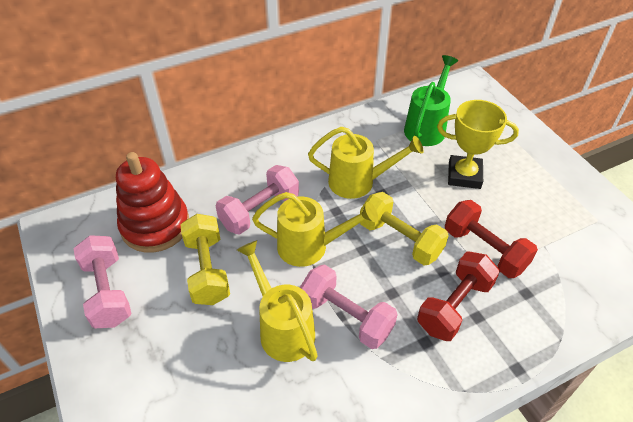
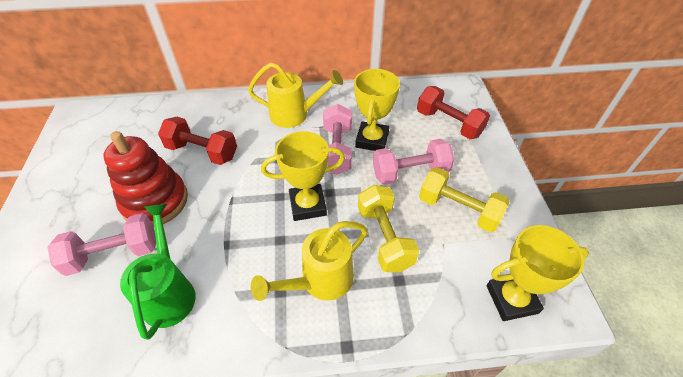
yellow trophy: 1 -> 3
yellow watering can: 3 -> 2

